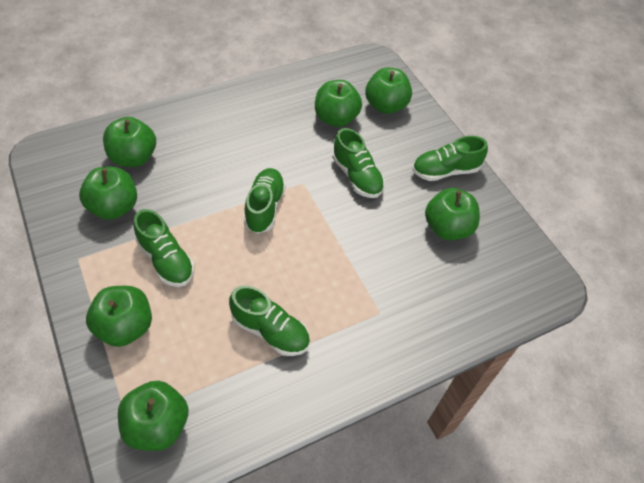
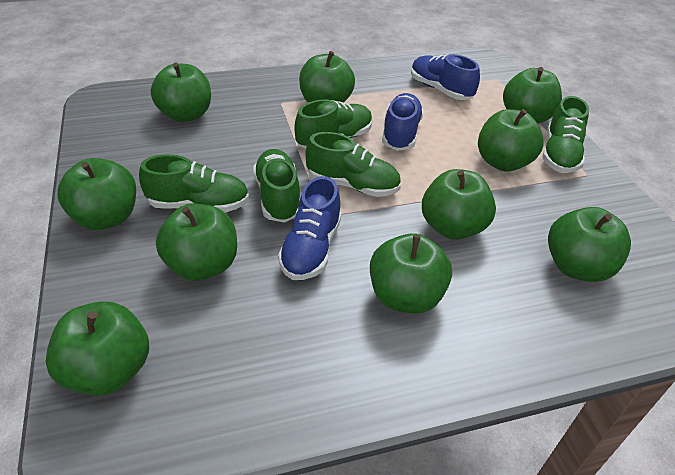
blue shoe: 0 -> 3
green apple: 7 -> 10

